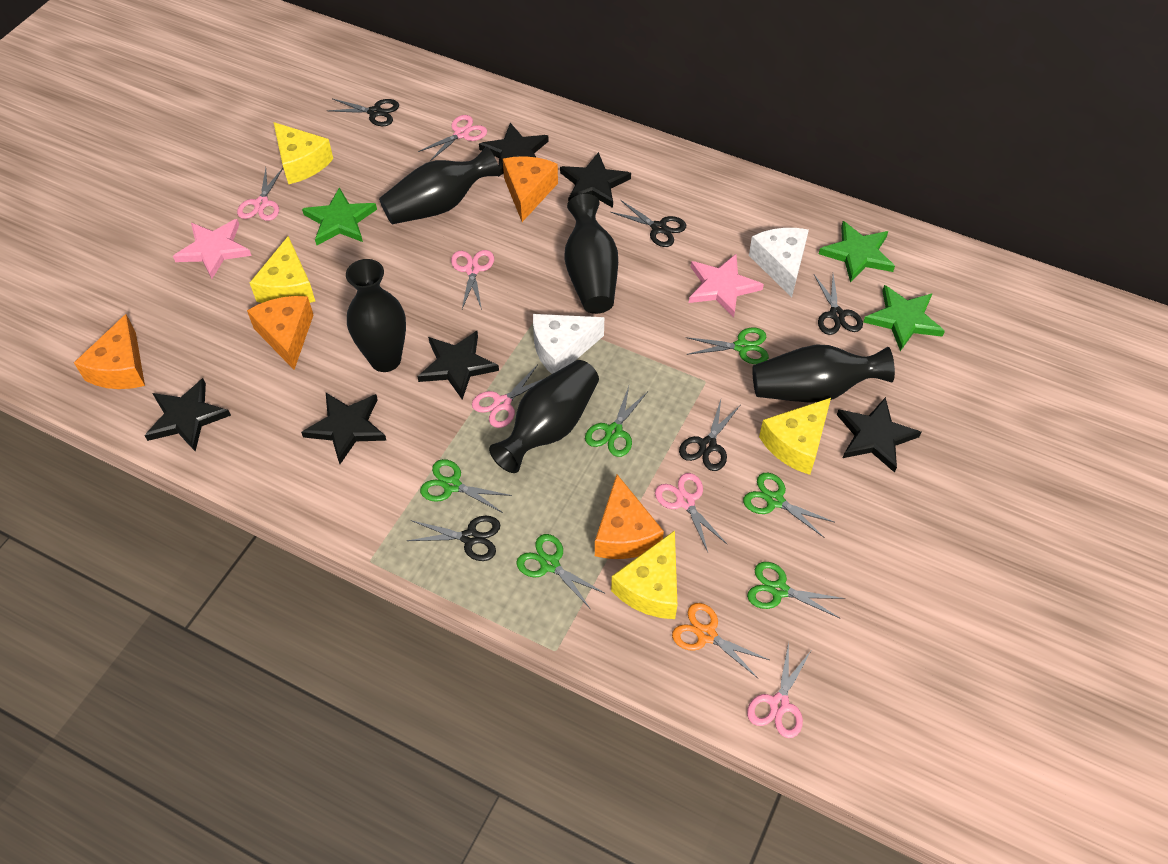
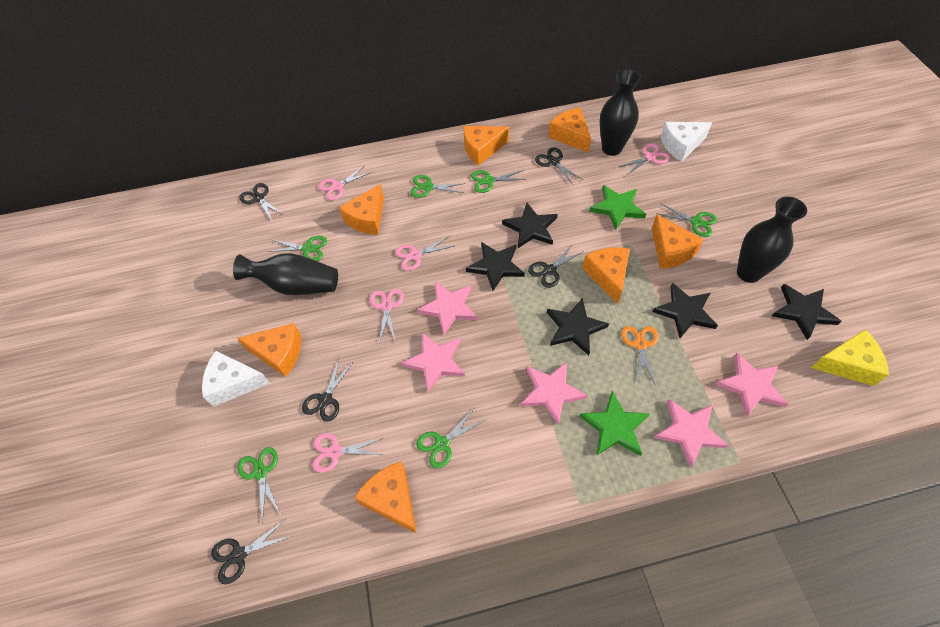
black star: 6 -> 5
black vase: 5 -> 3
green star: 3 -> 2
orange cheese: 4 -> 7
pink scissors: 6 -> 5
pink star: 2 -> 5
yellow cheese: 4 -> 1

